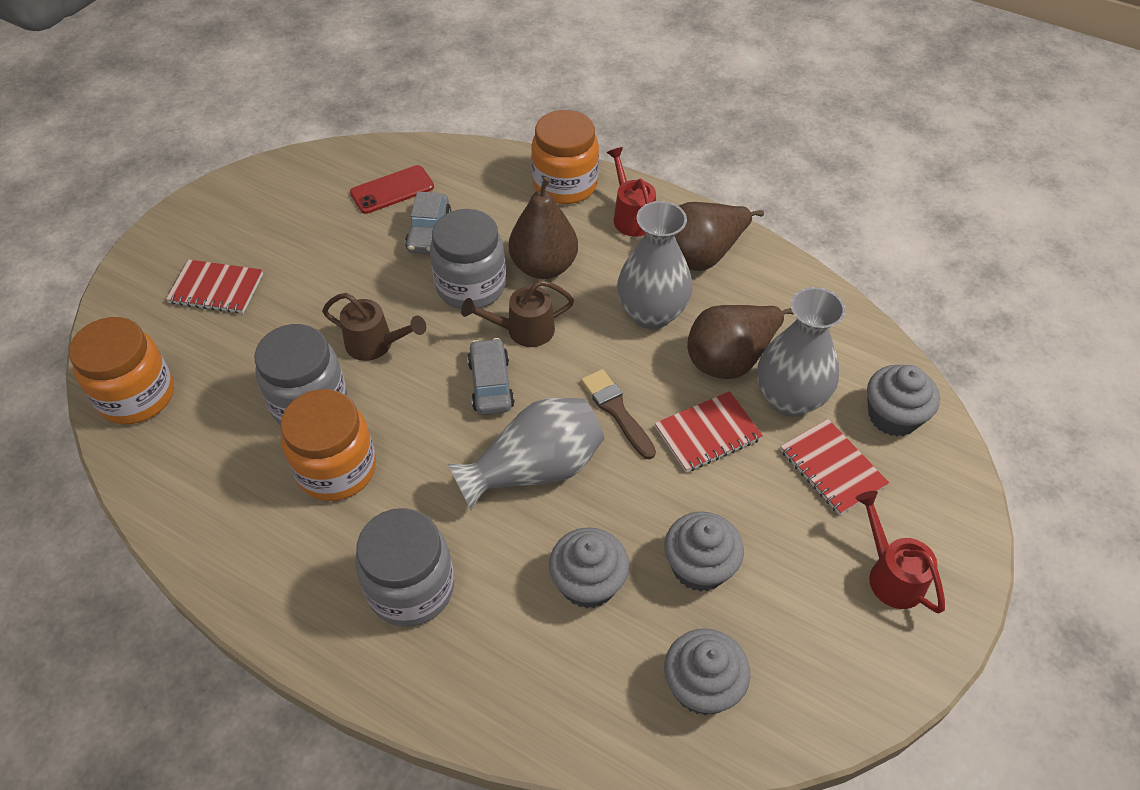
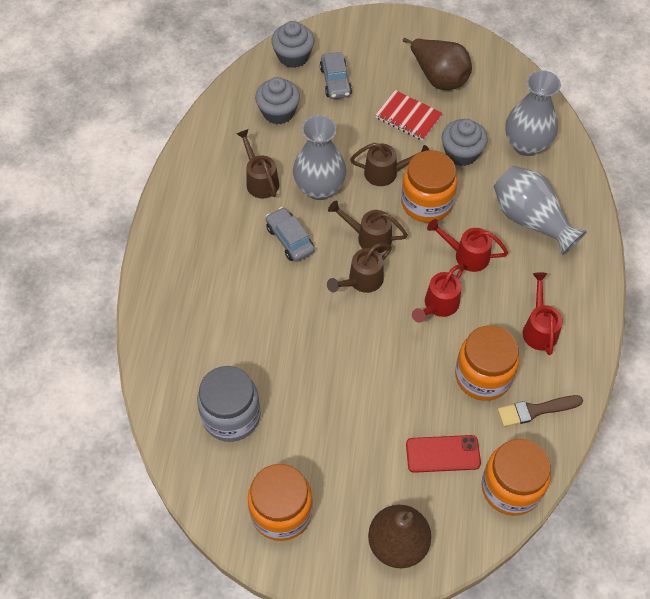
brown pear: 3 -> 2
brown watering can: 2 -> 4
grey cupcake: 4 -> 3
grey jar: 3 -> 1
orange jar: 3 -> 4
red notebook: 3 -> 1
red watering can: 2 -> 3

